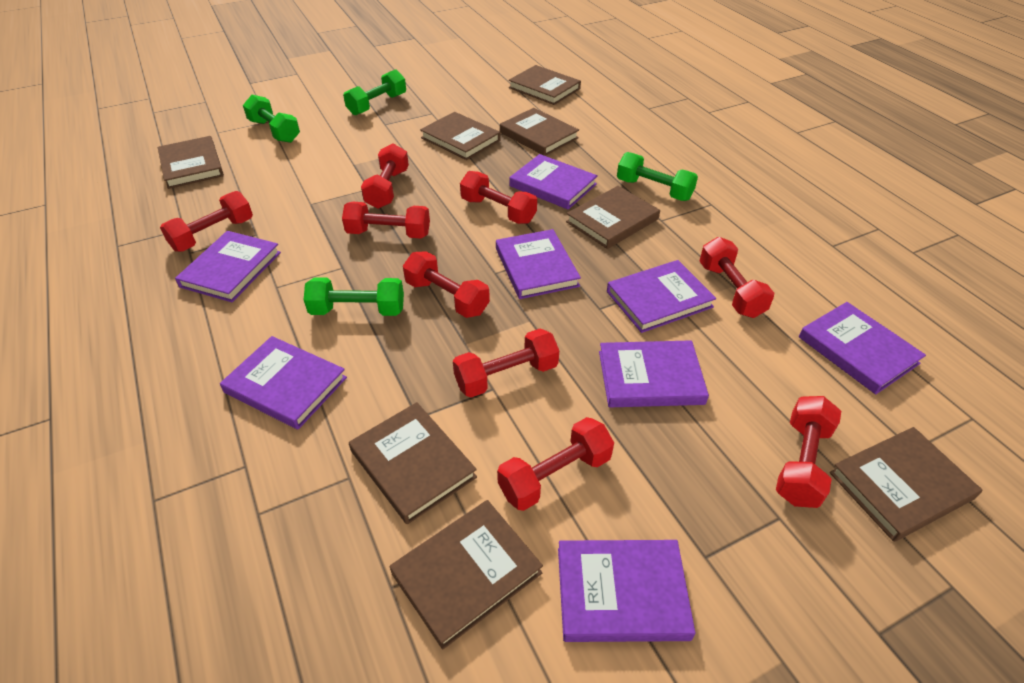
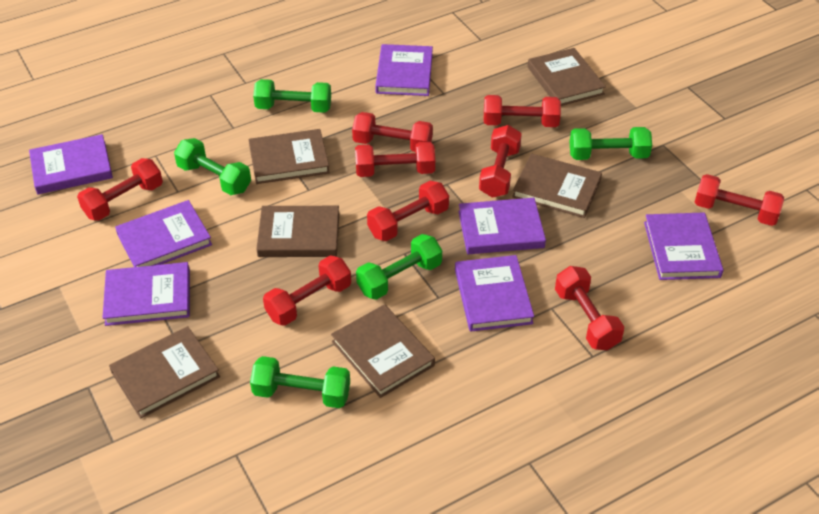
brown book: 8 -> 6
green dumbbell: 4 -> 5
purple book: 8 -> 7

